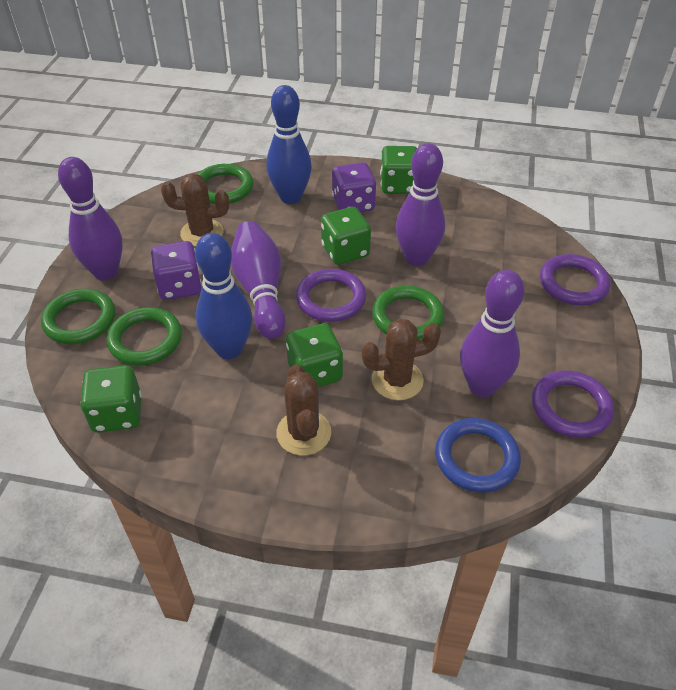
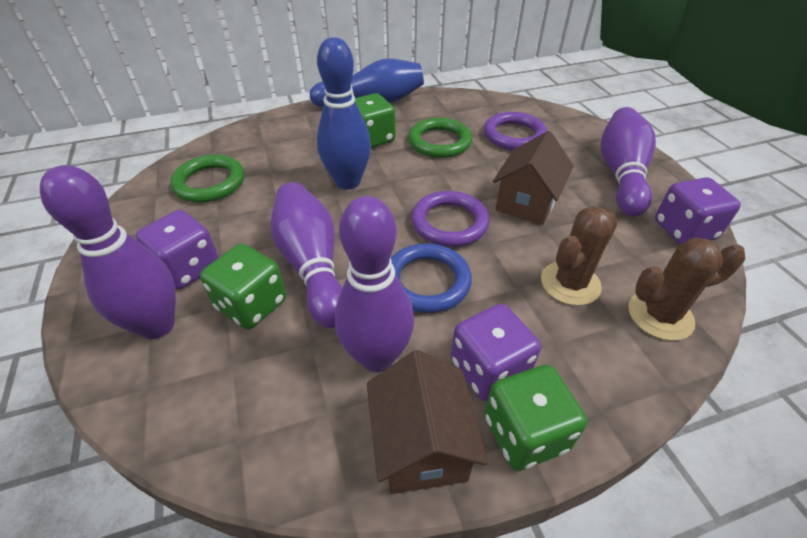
brown cactus: 3 -> 2
brown house: 0 -> 2
green dice: 4 -> 3
green ring: 4 -> 2
purple dice: 2 -> 3
purple ring: 3 -> 2

